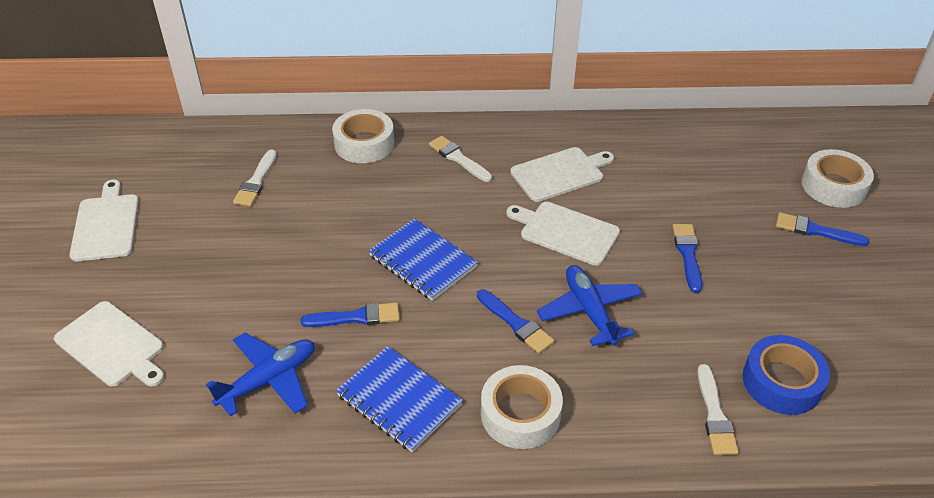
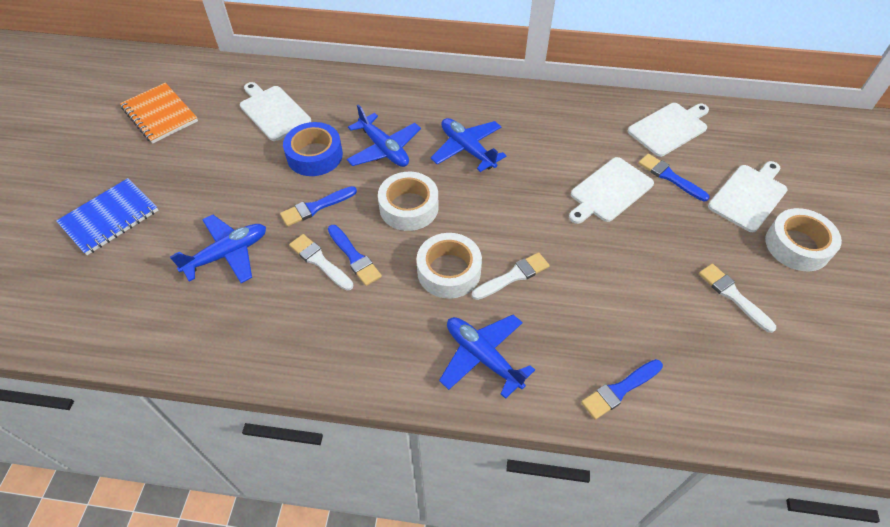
blue notebook: 2 -> 1
blue plane: 2 -> 4
orange notebook: 0 -> 1

